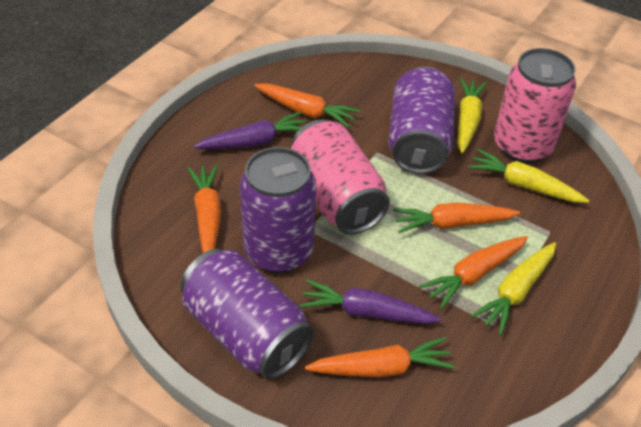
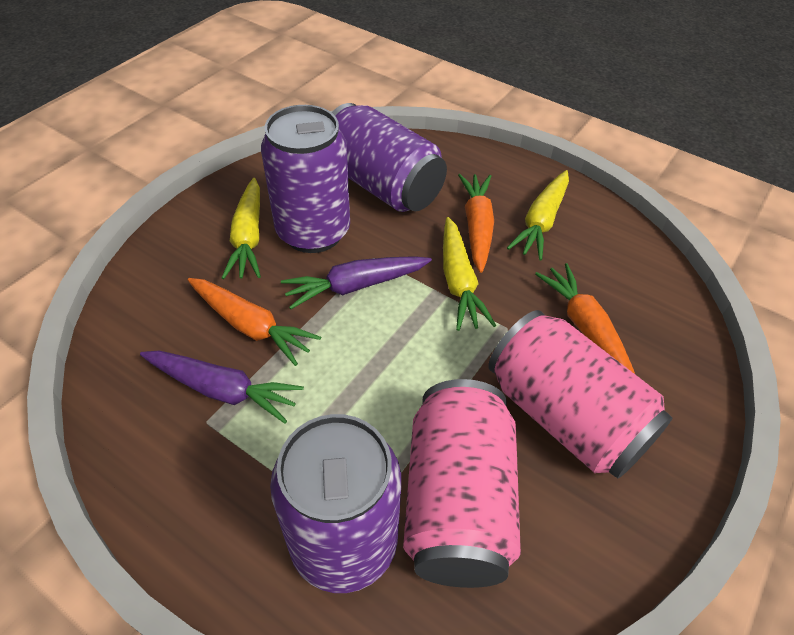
orange carrot: 5 -> 3

